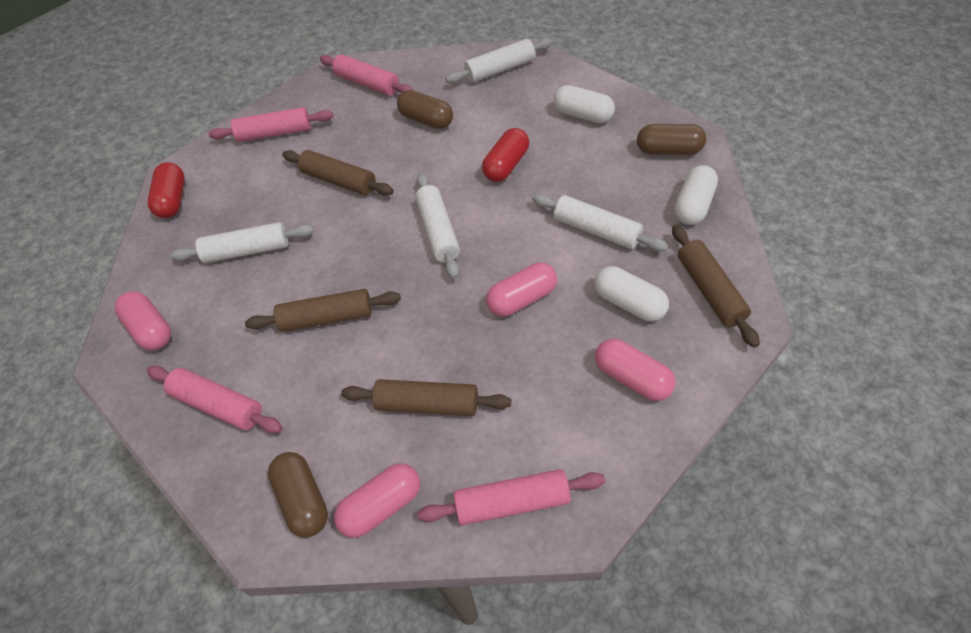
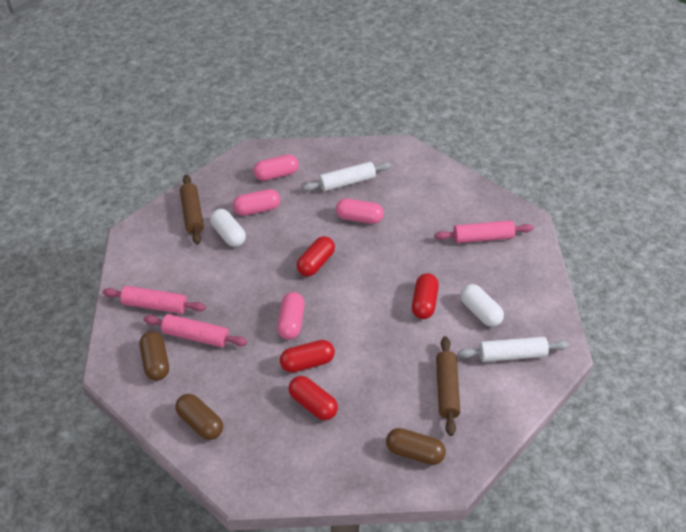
brown rolling pin: 4 -> 2
pink rolling pin: 4 -> 3
red capsule: 2 -> 4
white capsule: 3 -> 2
white rolling pin: 4 -> 2

